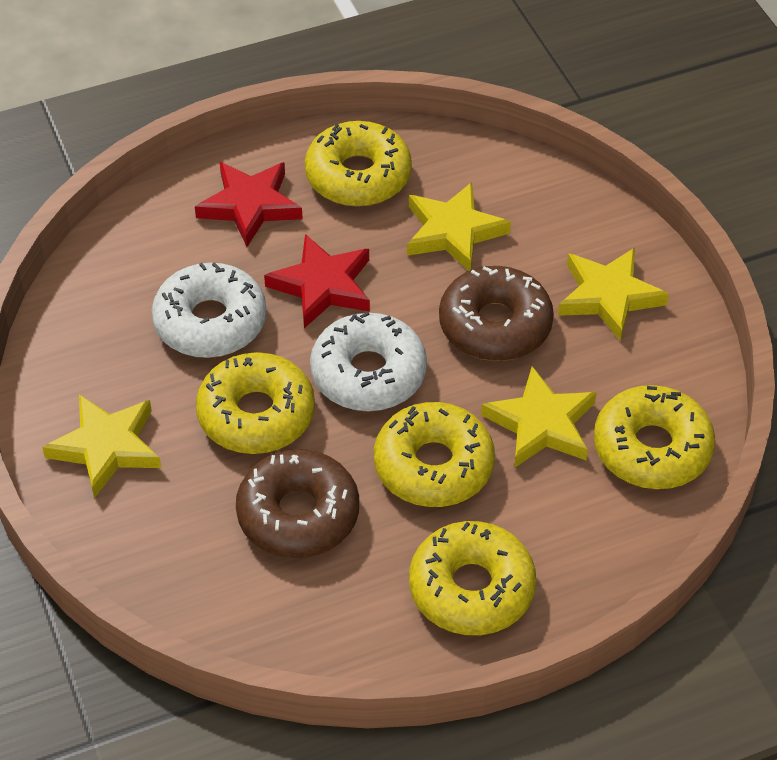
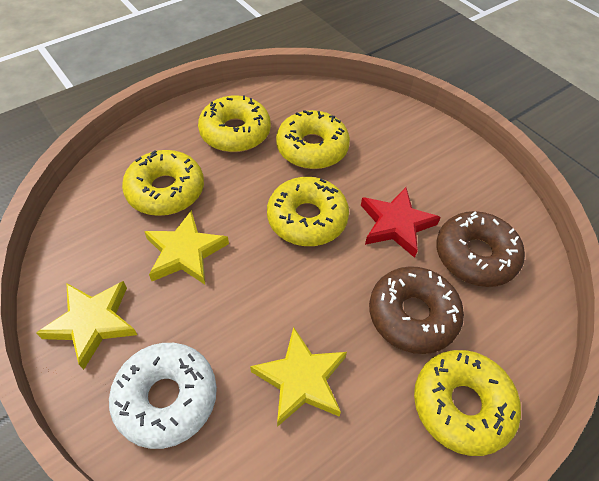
red star: 2 -> 1
white donut: 2 -> 1
yellow star: 4 -> 3

